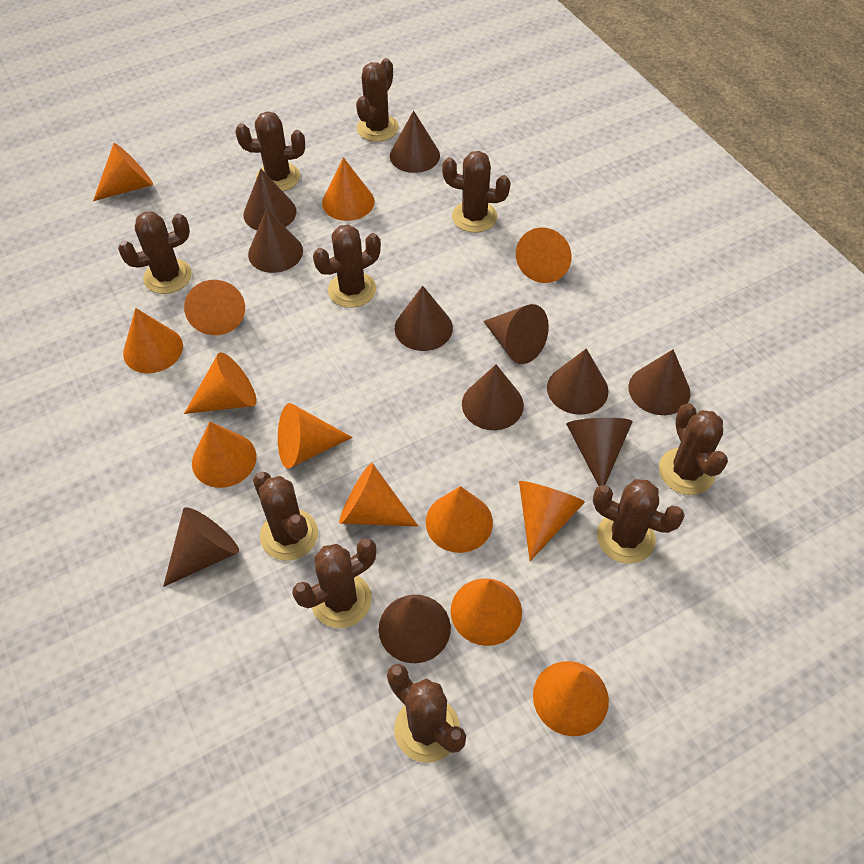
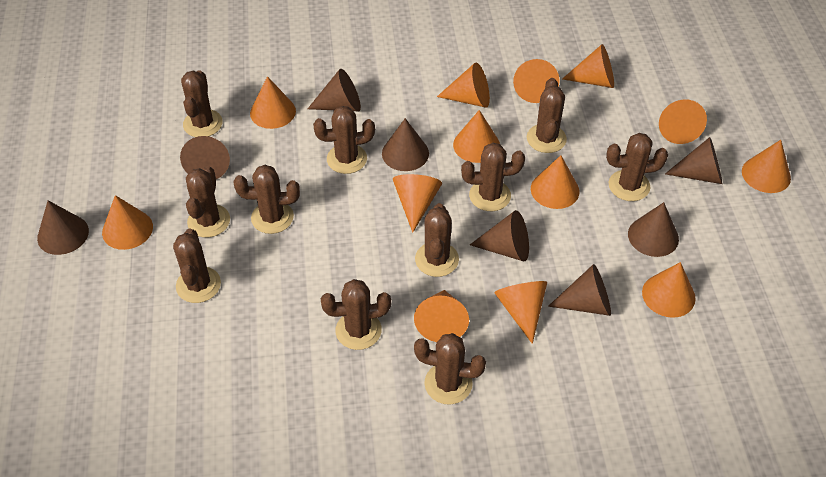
brown cactus: 10 -> 11
brown cone: 11 -> 8

